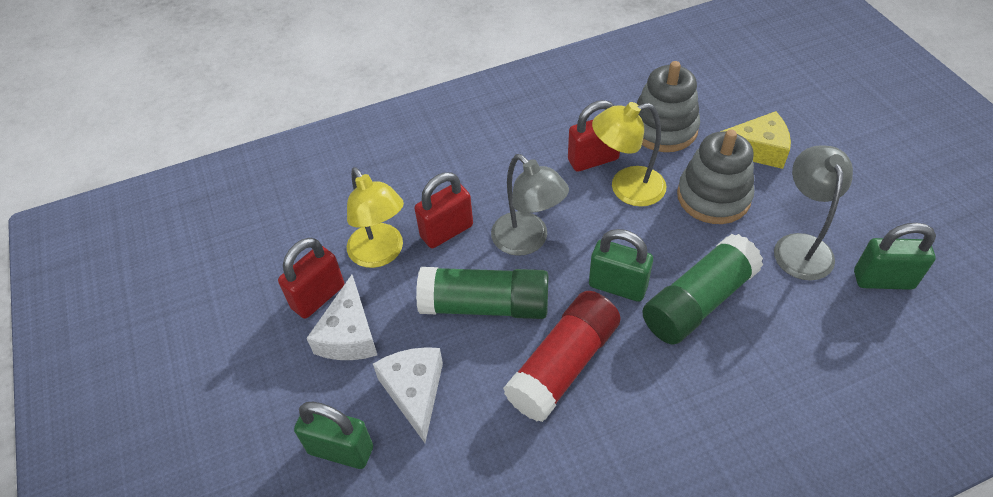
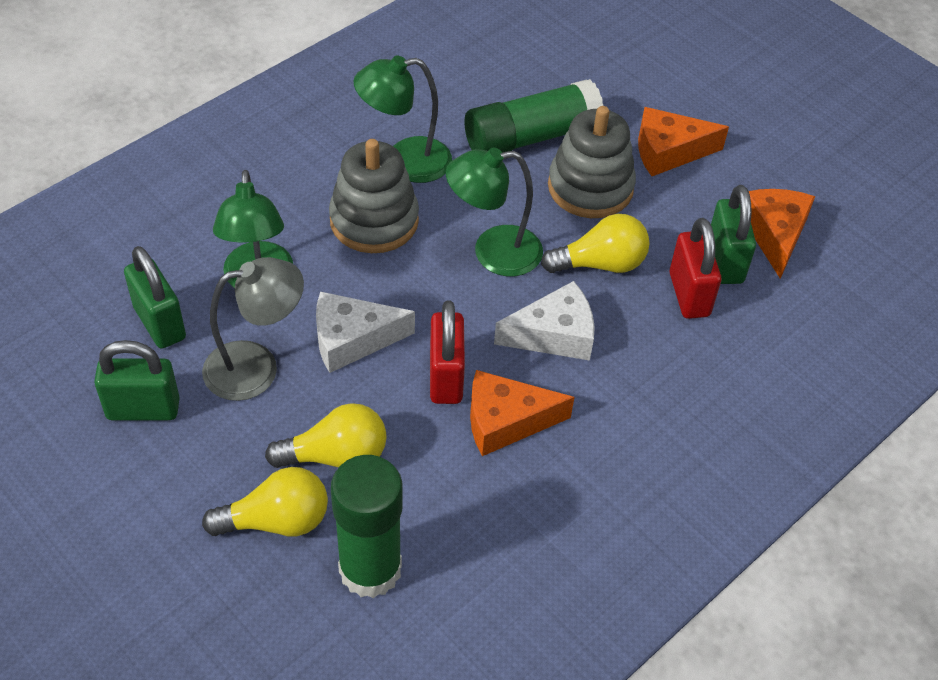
green lamp: 0 -> 3
grey lamp: 2 -> 1
orange cheese: 0 -> 3
red glue stick: 1 -> 0
red padlock: 3 -> 2
yellow cheese: 1 -> 0
yellow lamp: 2 -> 0
yellow light bulb: 0 -> 3

